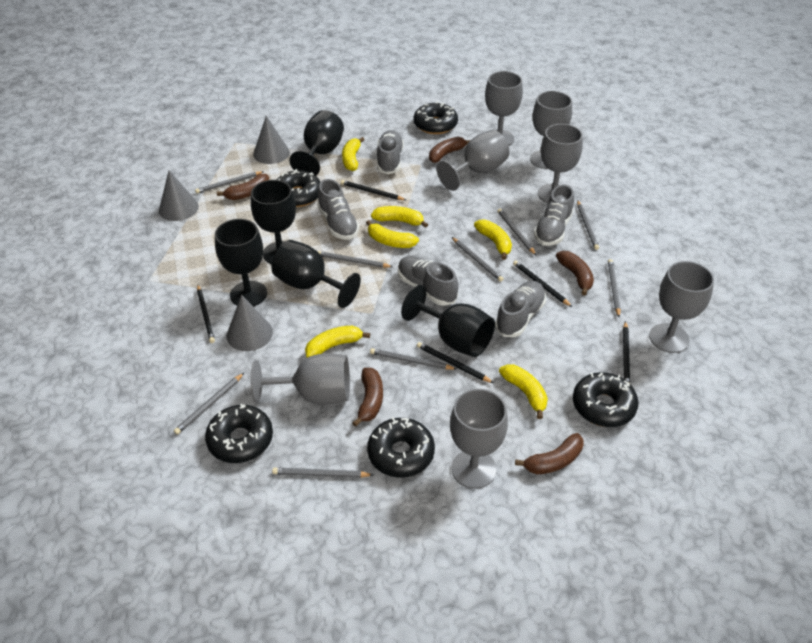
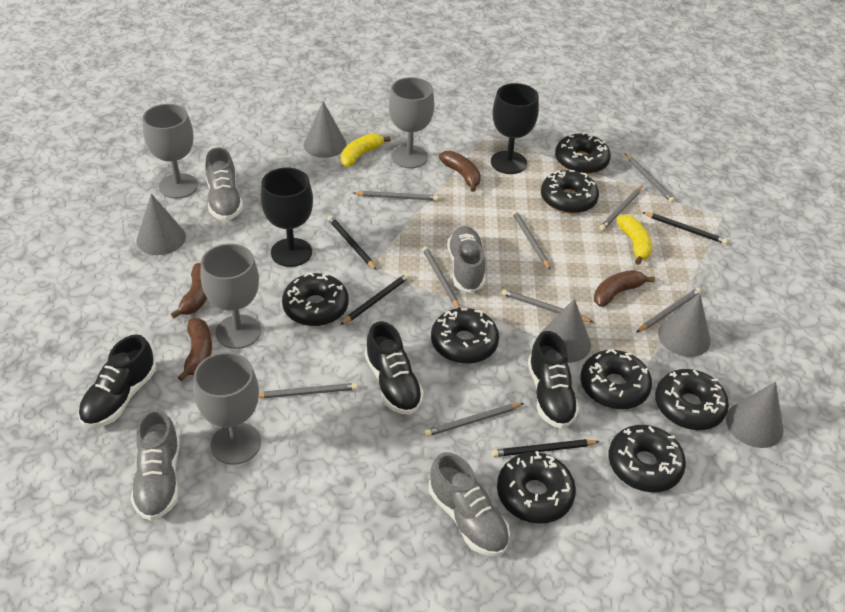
black donut: 5 -> 8
black goblet: 5 -> 2
black pencil: 5 -> 4
black shoe: 0 -> 3
brown banana: 5 -> 4
grey cone: 3 -> 5
grey goblet: 7 -> 4
grey shoe: 5 -> 4
yellow banana: 6 -> 2

